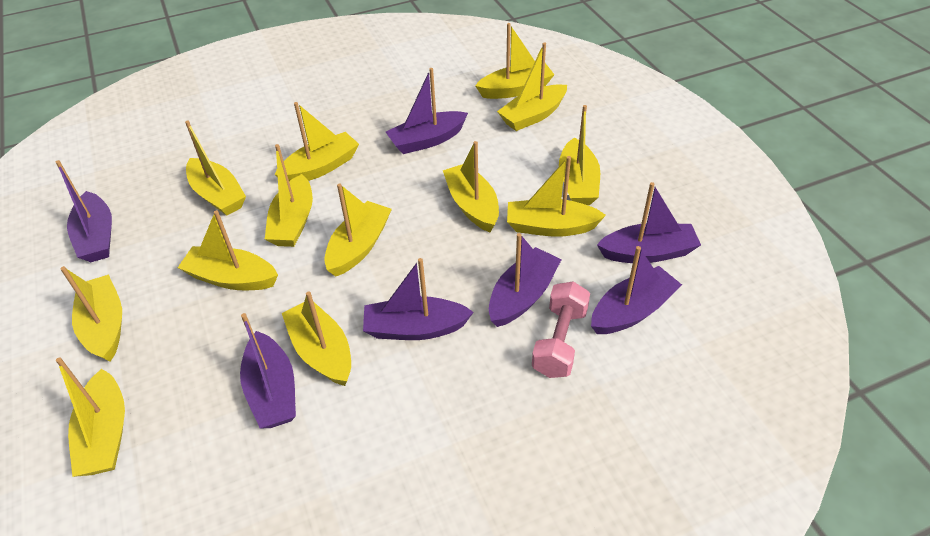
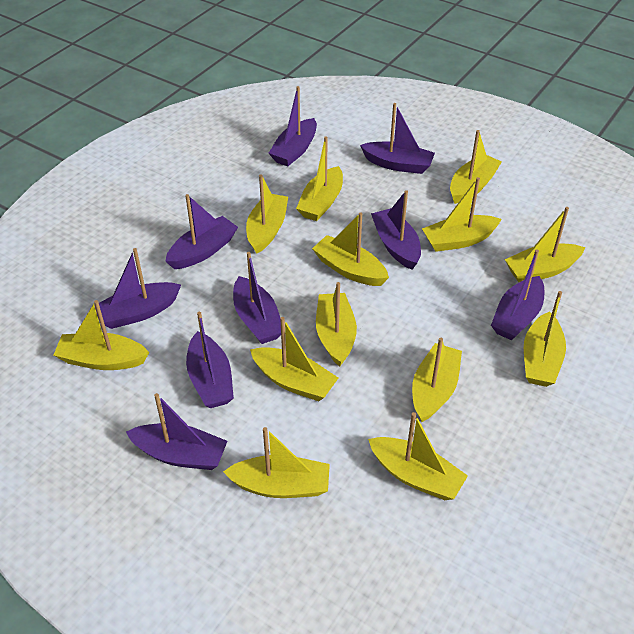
pink dumbbell: 1 -> 0
purple boat: 7 -> 9

